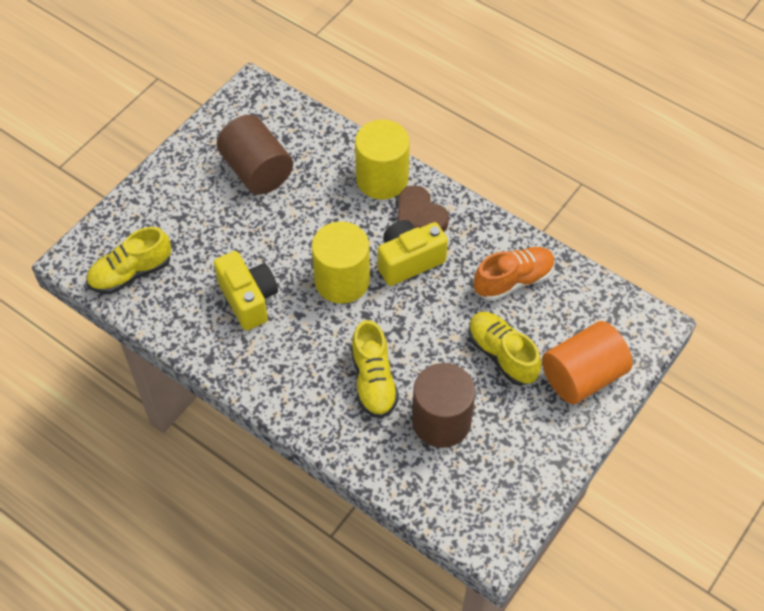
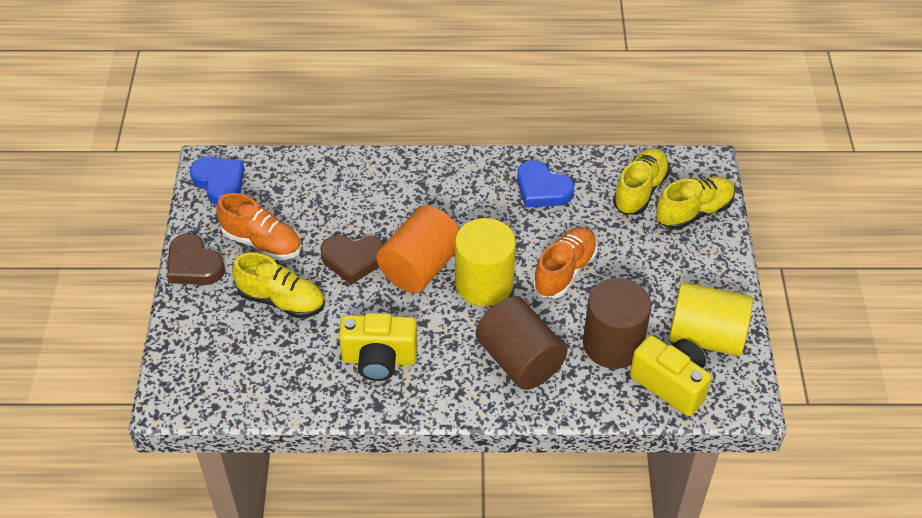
blue heart: 0 -> 2
brown heart: 1 -> 2
orange shoe: 1 -> 2

